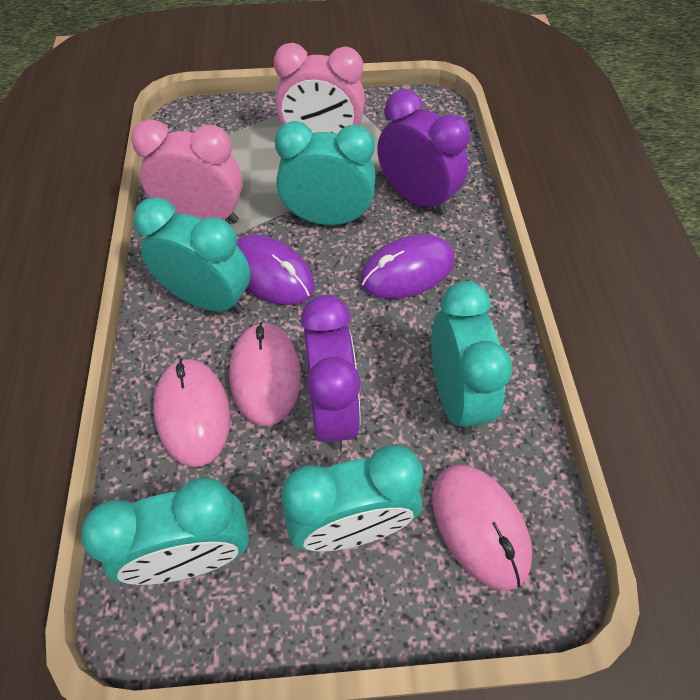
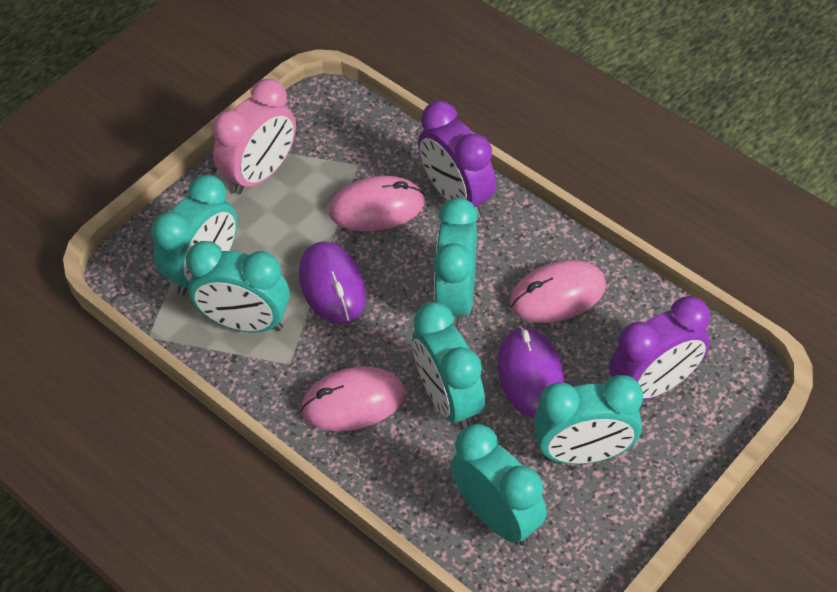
pink clock: 2 -> 1
turquoise clock: 5 -> 6

